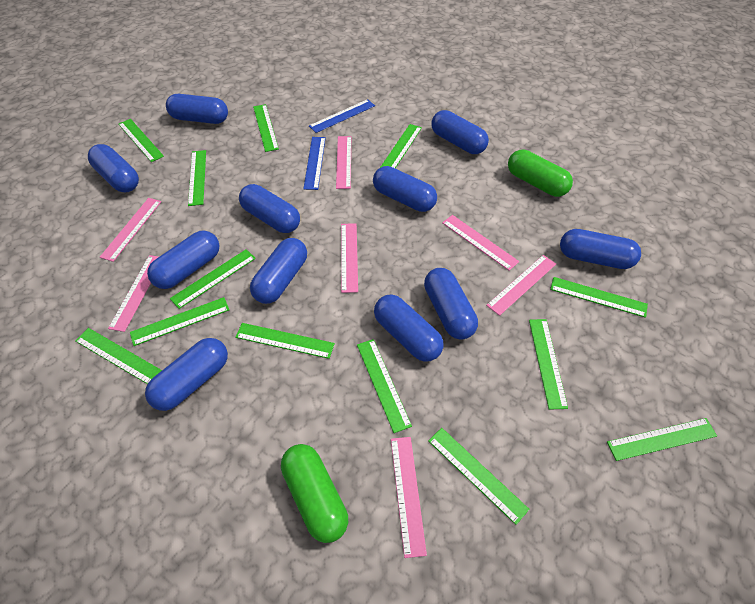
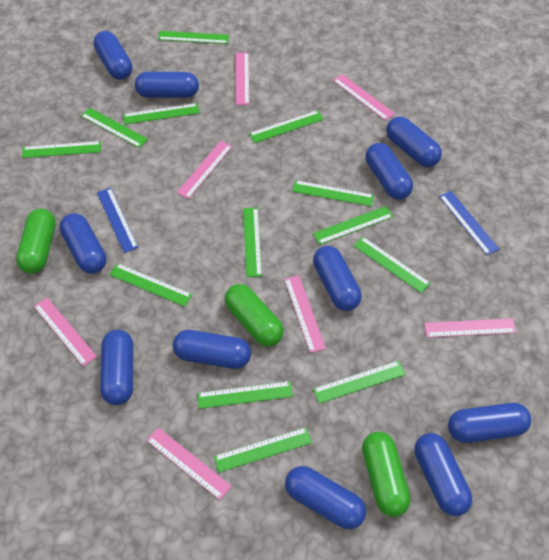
green capsule: 2 -> 3

